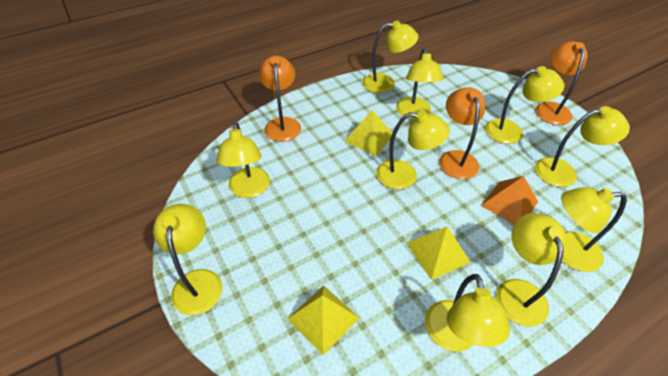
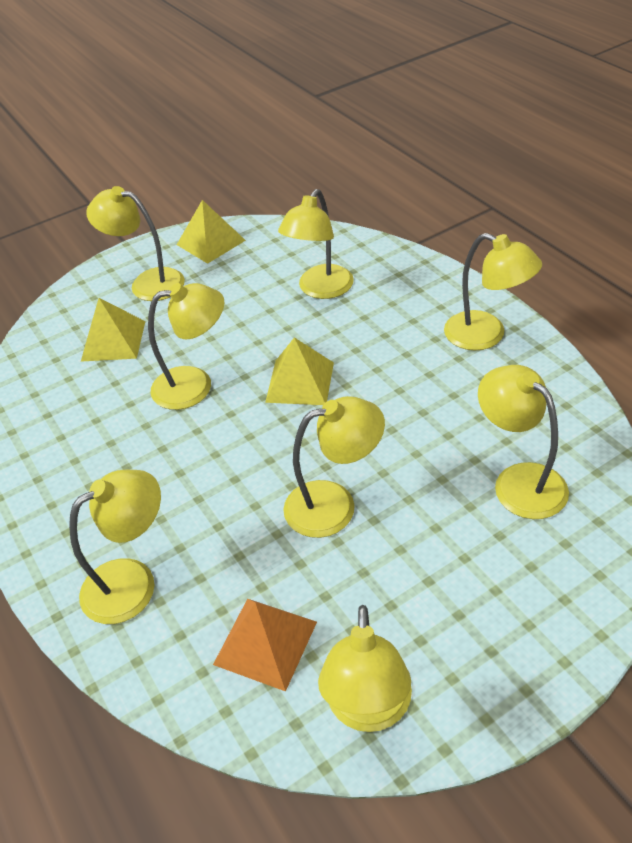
orange lamp: 3 -> 0
yellow lamp: 10 -> 8

